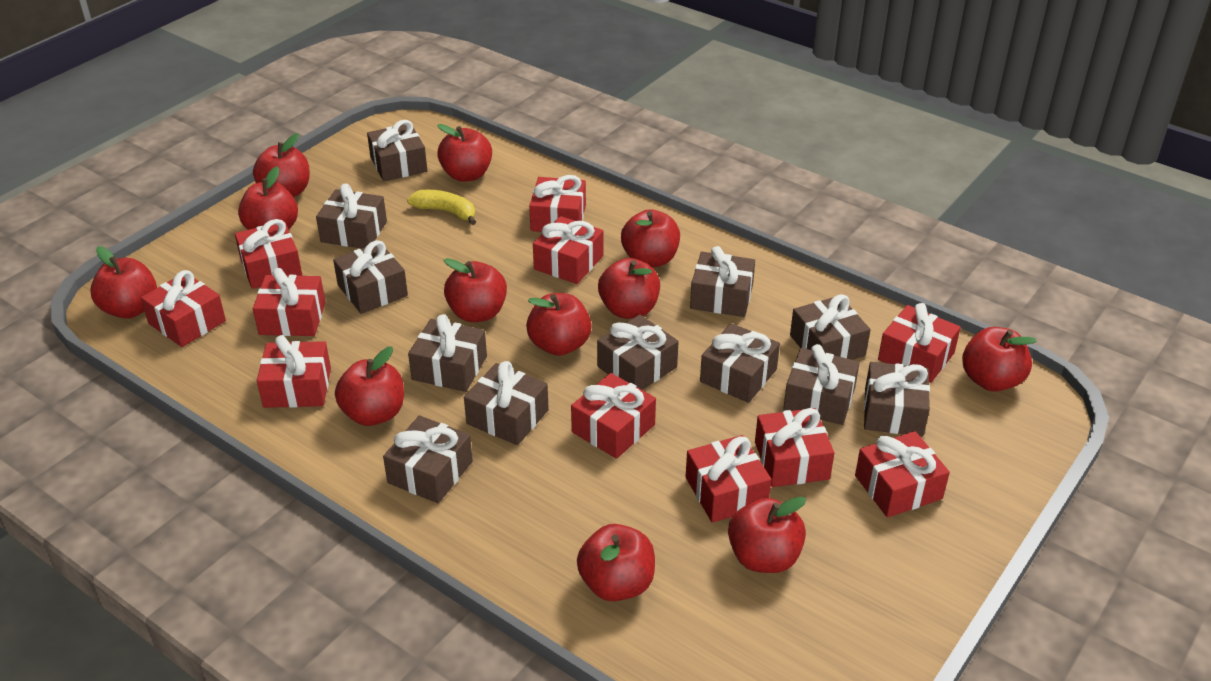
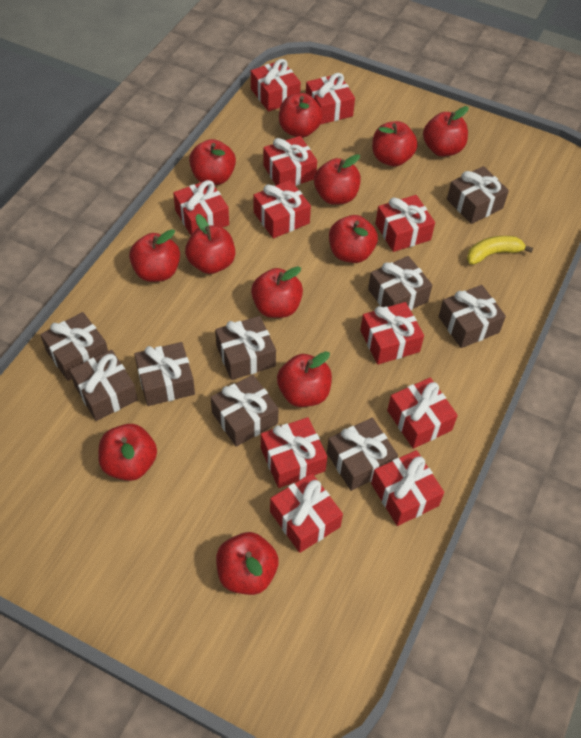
brown gift: 12 -> 9

